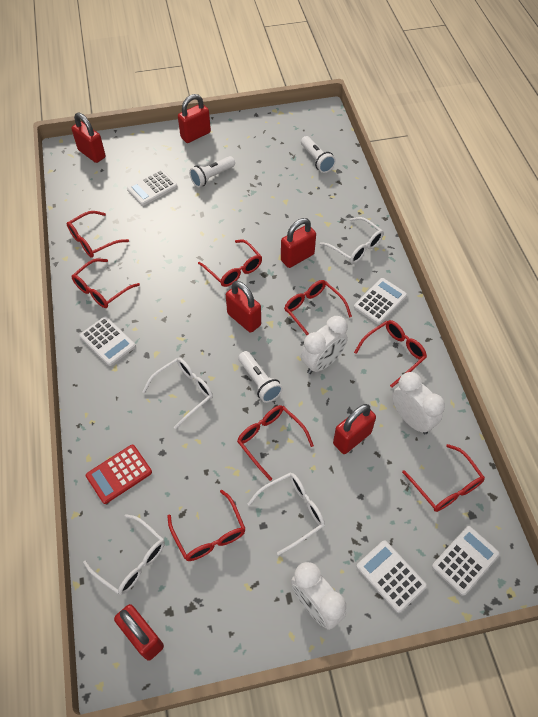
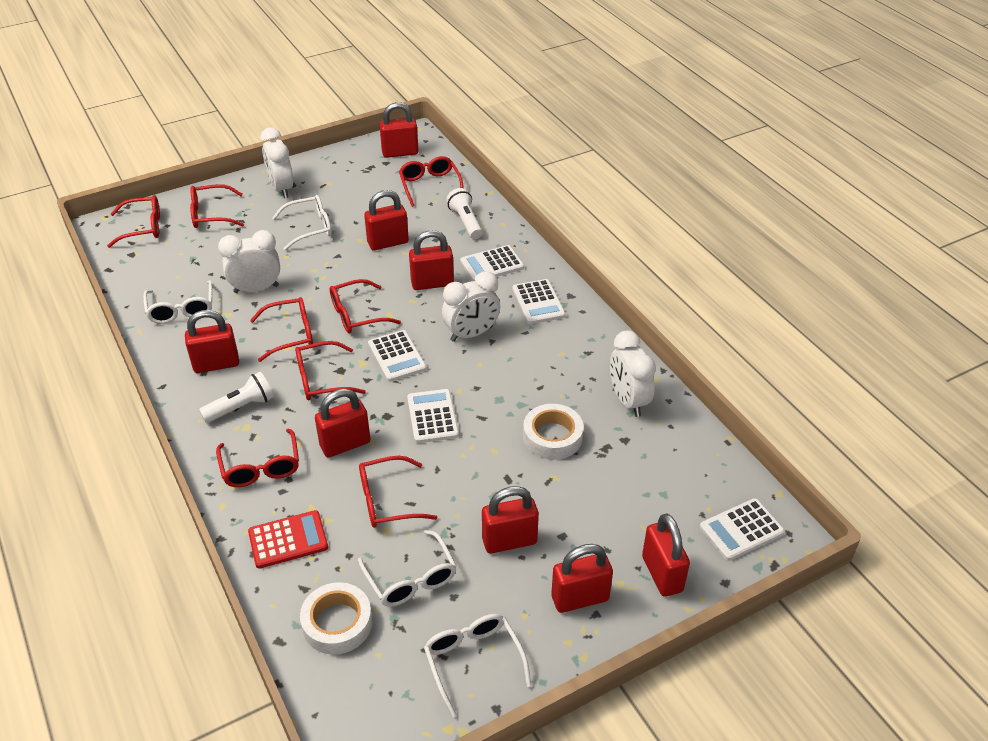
red padlock: 6 -> 8
white clock: 3 -> 4
white flashlight: 3 -> 2
white tape: 0 -> 2

